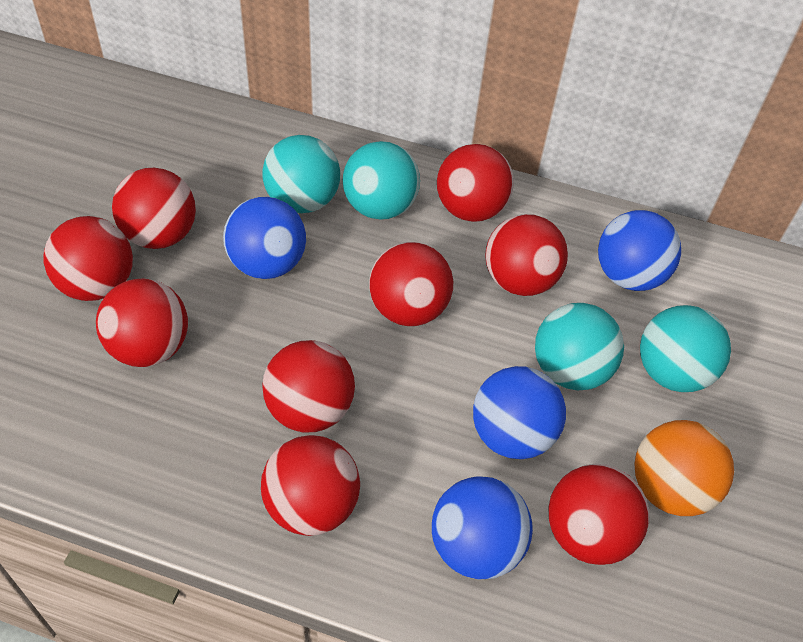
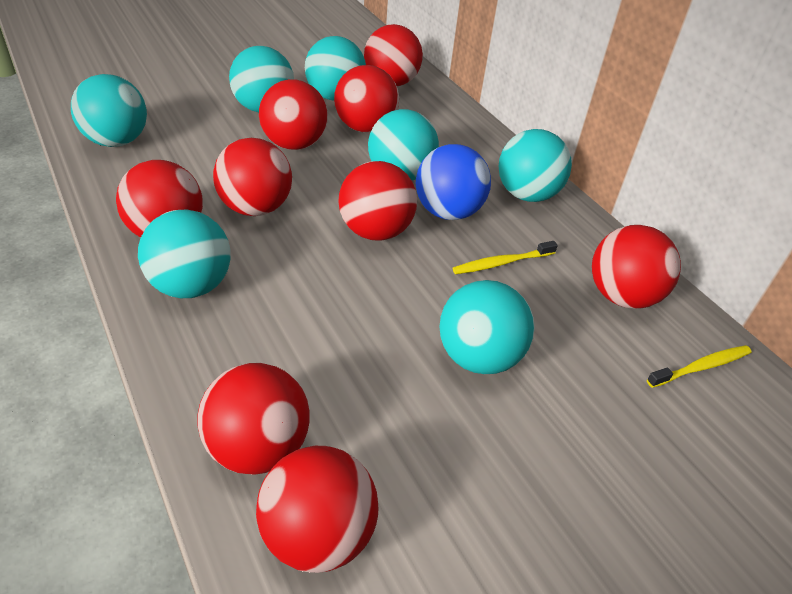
blue ball: 4 -> 1
orange ball: 1 -> 0
turquoise ball: 4 -> 7
yellow toothbrush: 0 -> 2

